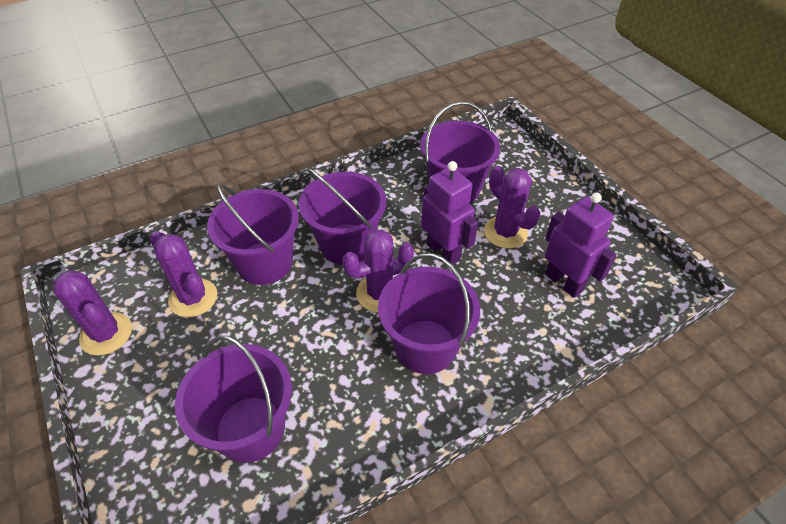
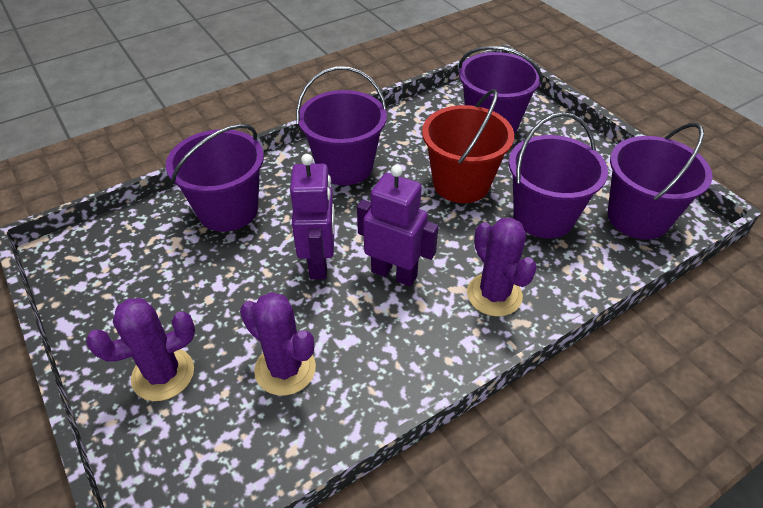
purple cactus: 4 -> 3
red bucket: 0 -> 1

